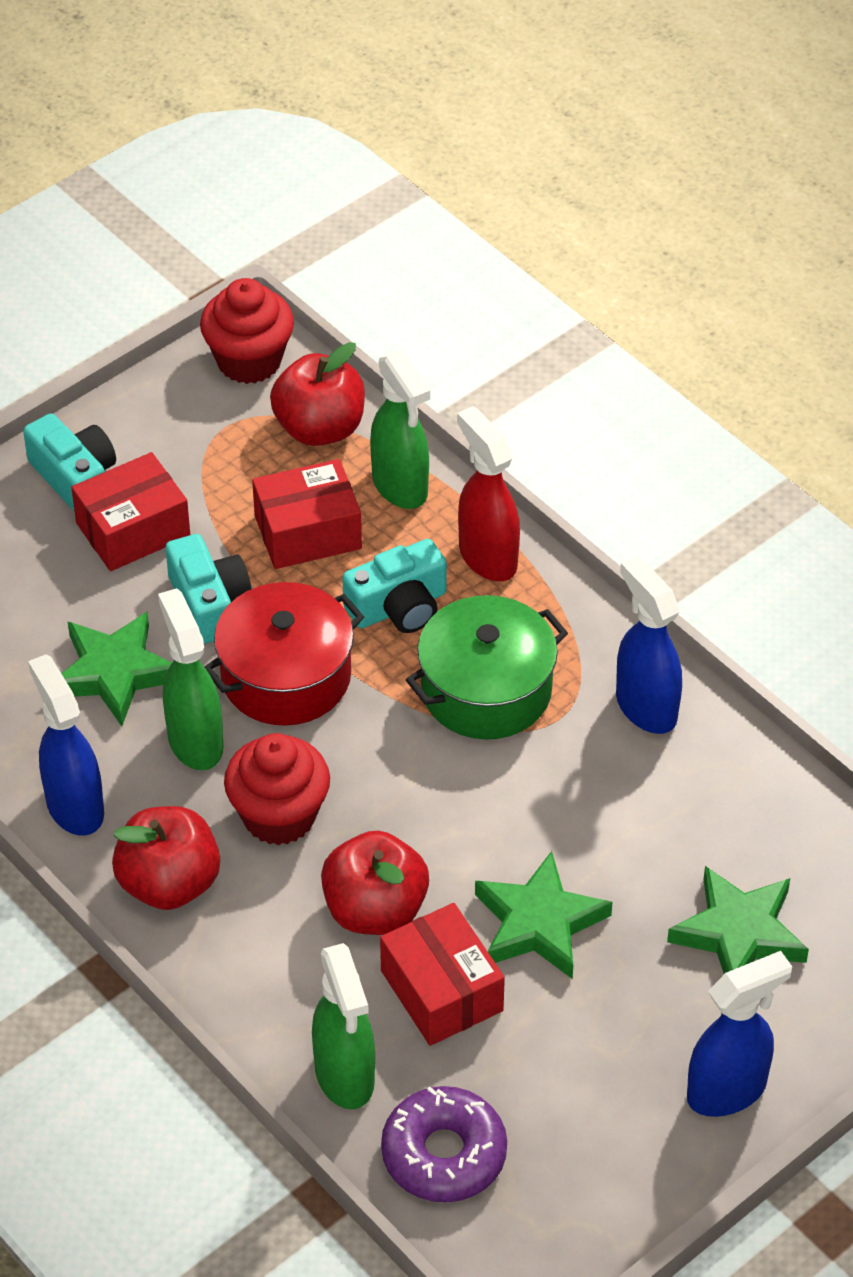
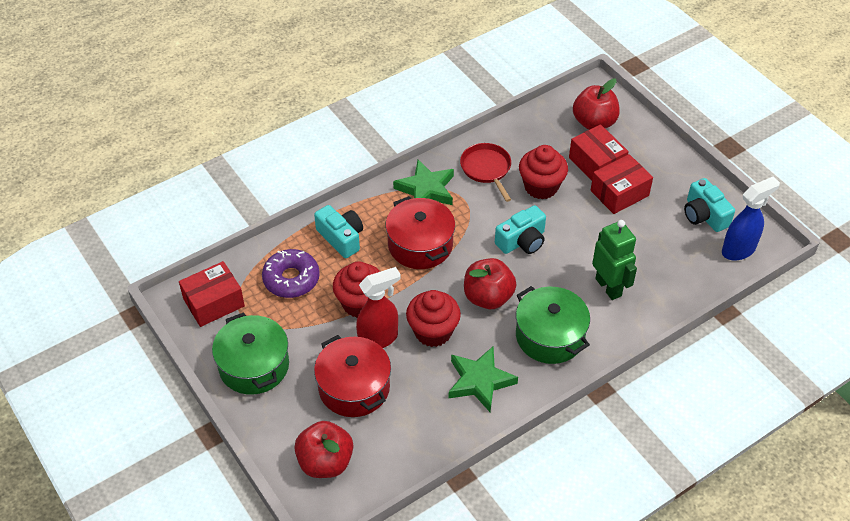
blue spray bottle: 3 -> 1
green pot: 1 -> 2
green robot: 0 -> 1
green spray bottle: 3 -> 0
green star: 3 -> 2
red cupcake: 2 -> 3
red pan: 0 -> 1
red pot: 1 -> 2

